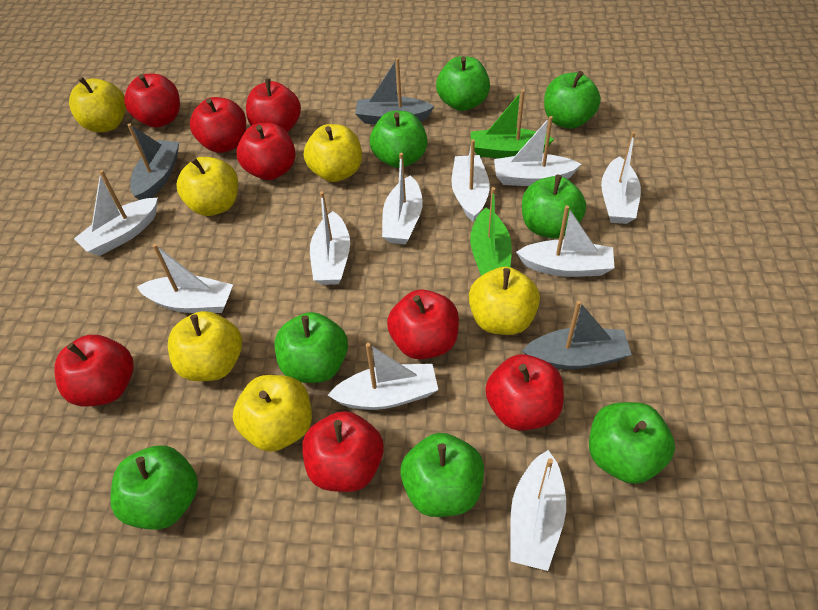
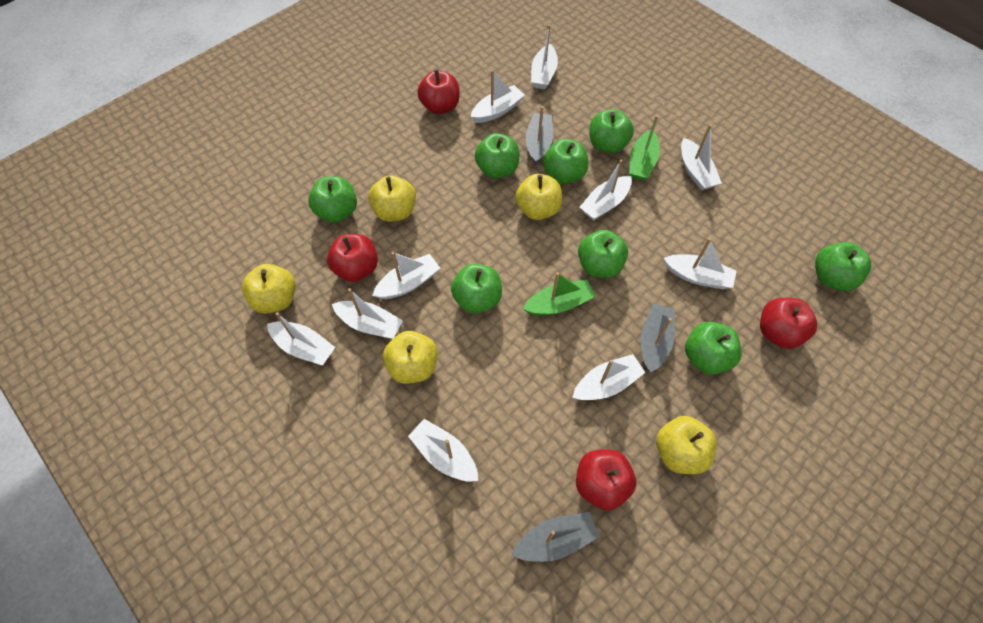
red apple: 8 -> 4
yellow apple: 6 -> 5

